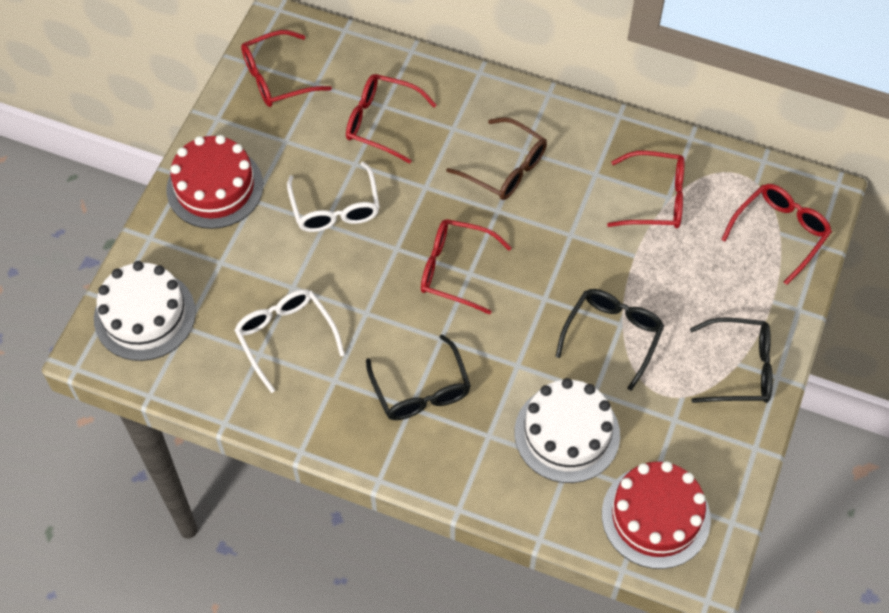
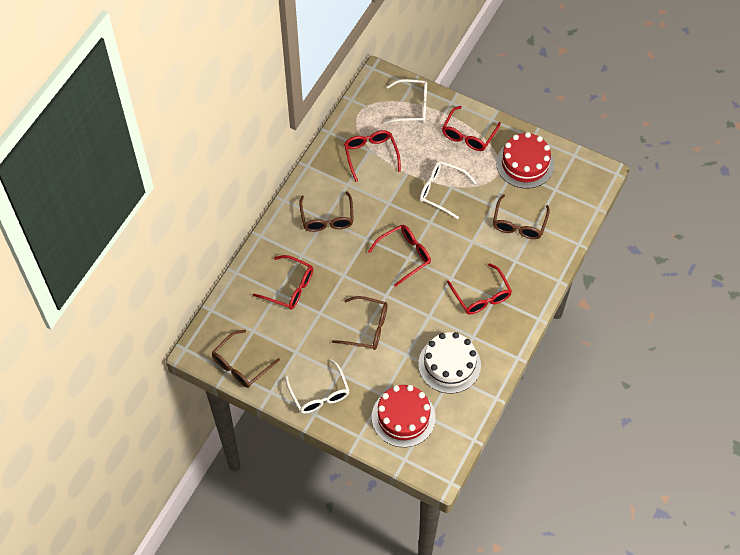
black glasses: 3 -> 0
brown glasses: 1 -> 4
white cake: 2 -> 1
white glasses: 2 -> 3

